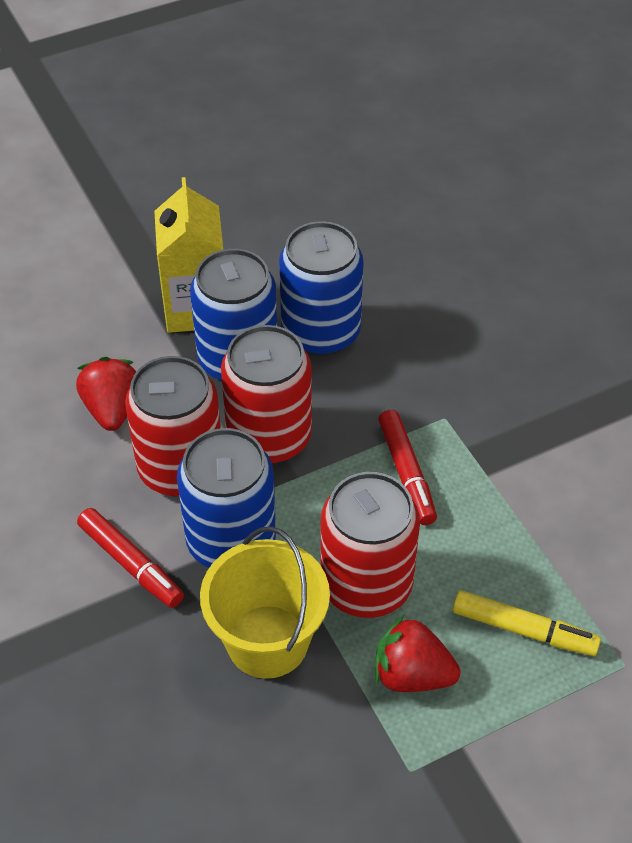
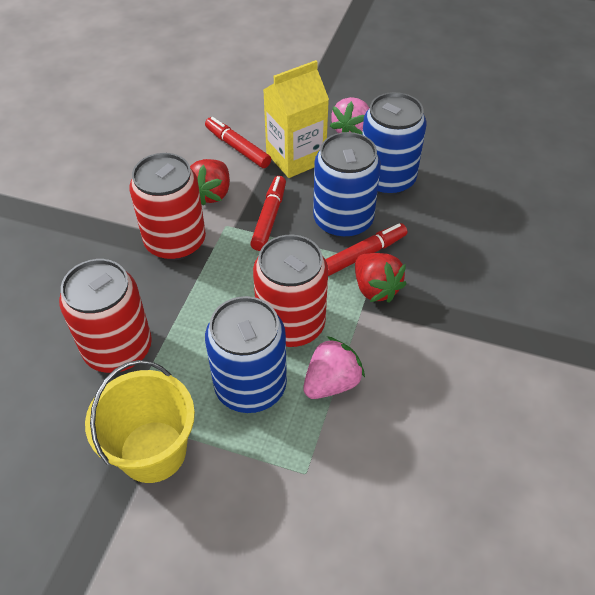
pink strawberry: 0 -> 2
red marker: 2 -> 3
yellow marker: 1 -> 0

